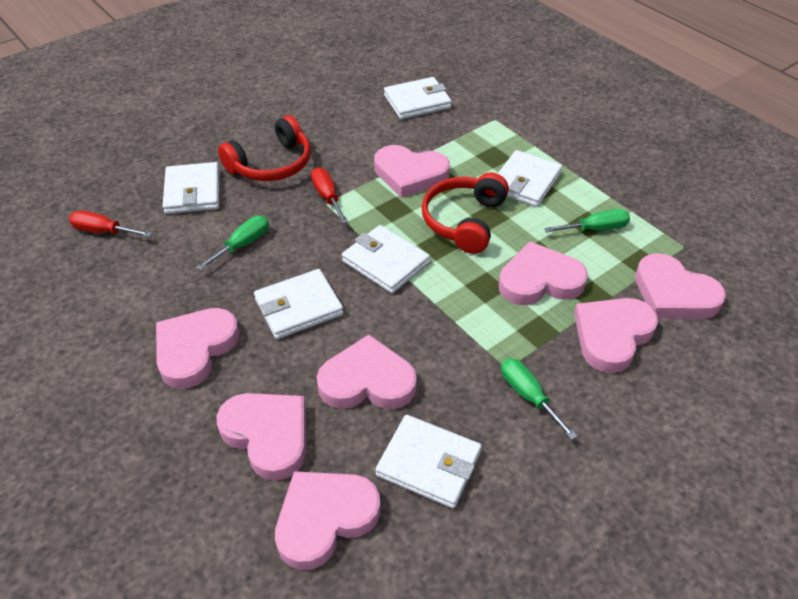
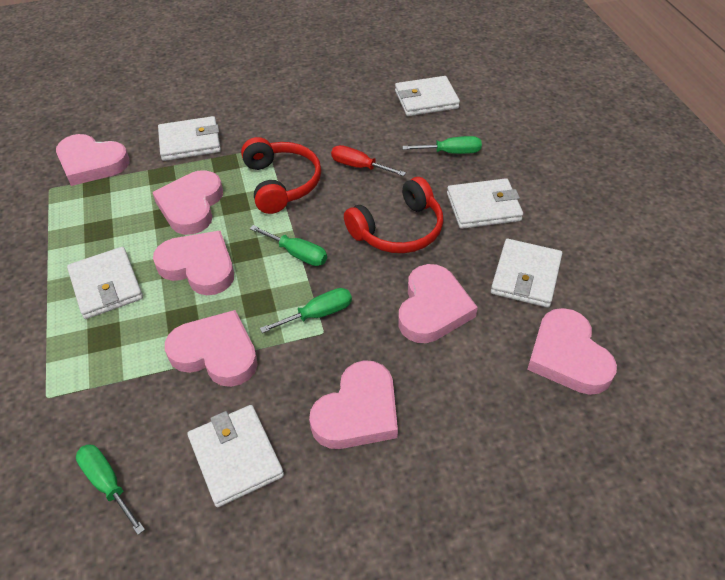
green screwdriver: 3 -> 4
pink heart: 8 -> 7
red screwdriver: 2 -> 1

